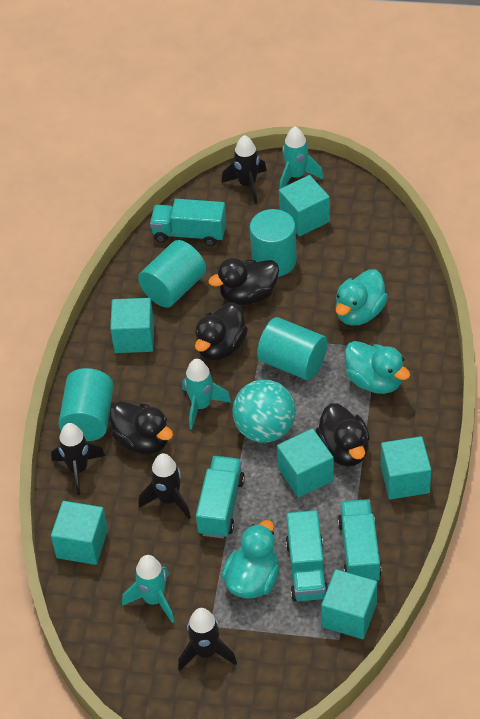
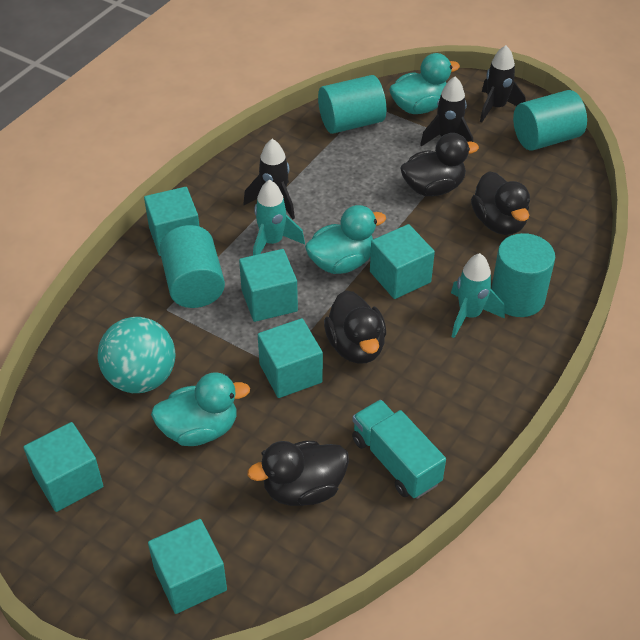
black rocket: 4 -> 3
turquoise rocket: 3 -> 2
turquoise truck: 4 -> 1

